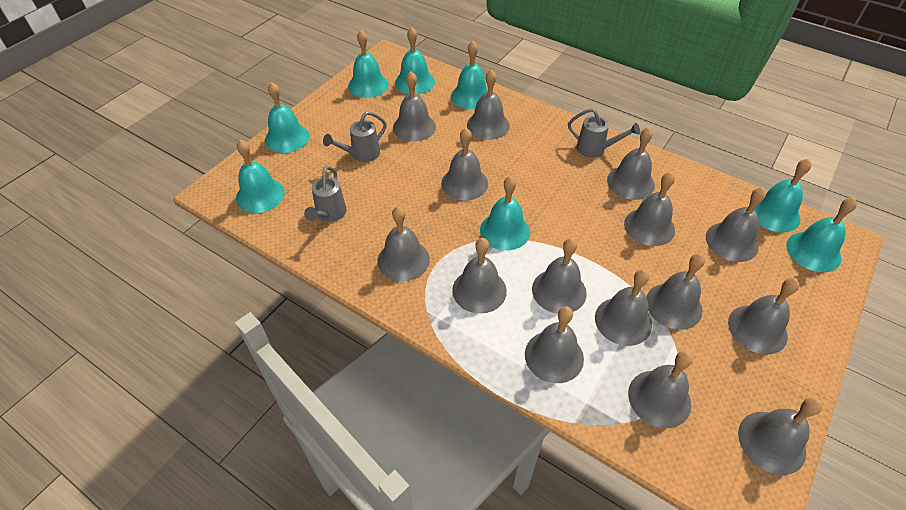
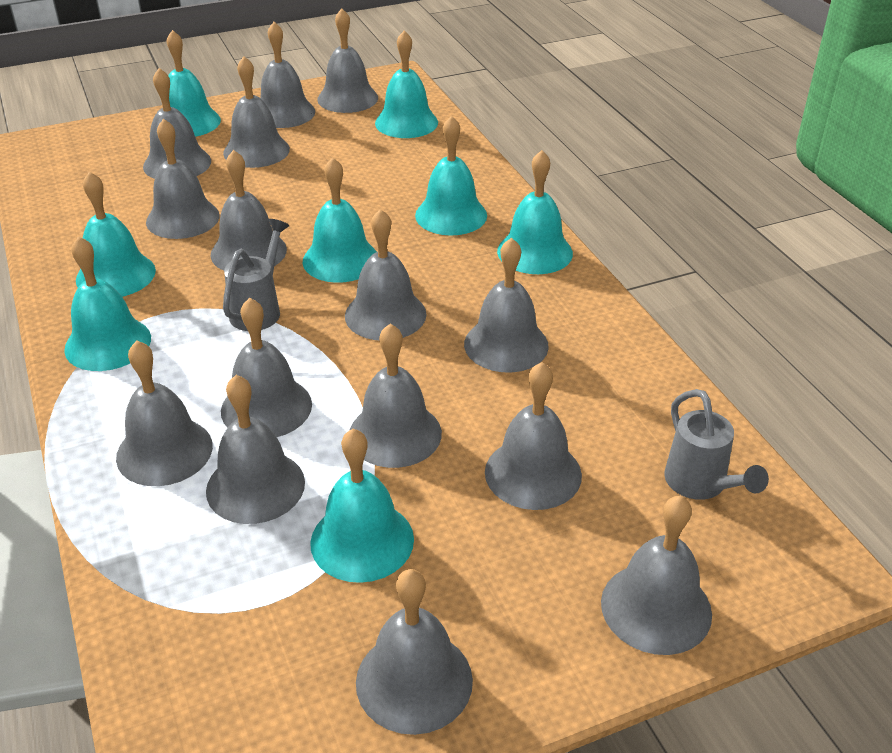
grey watering can: 3 -> 2

